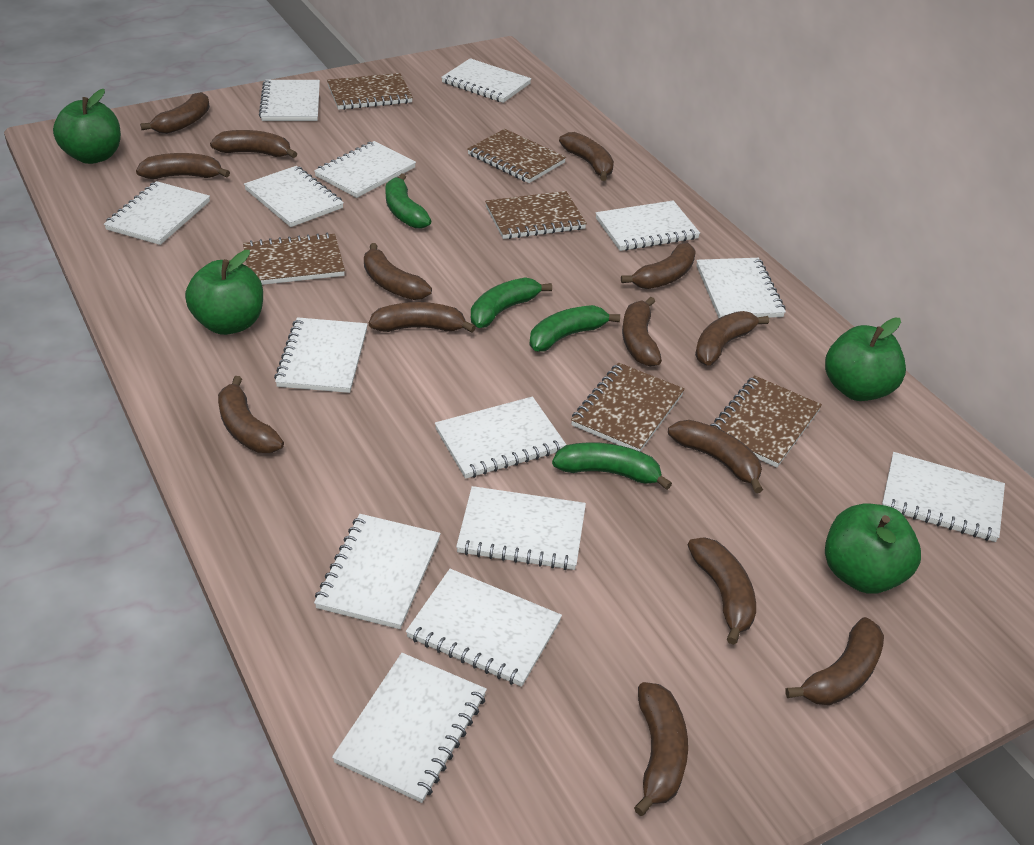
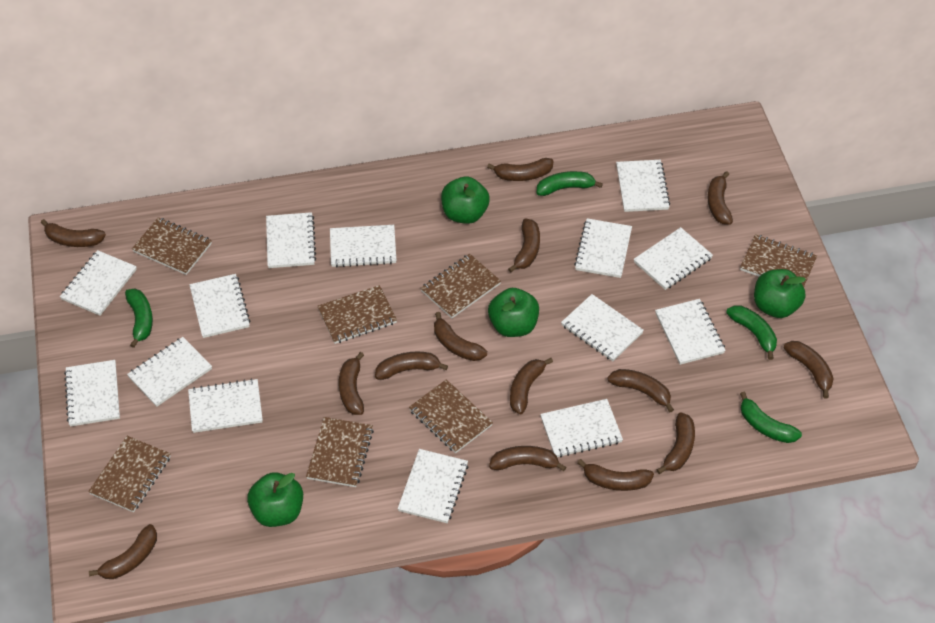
brown notebook: 6 -> 7

